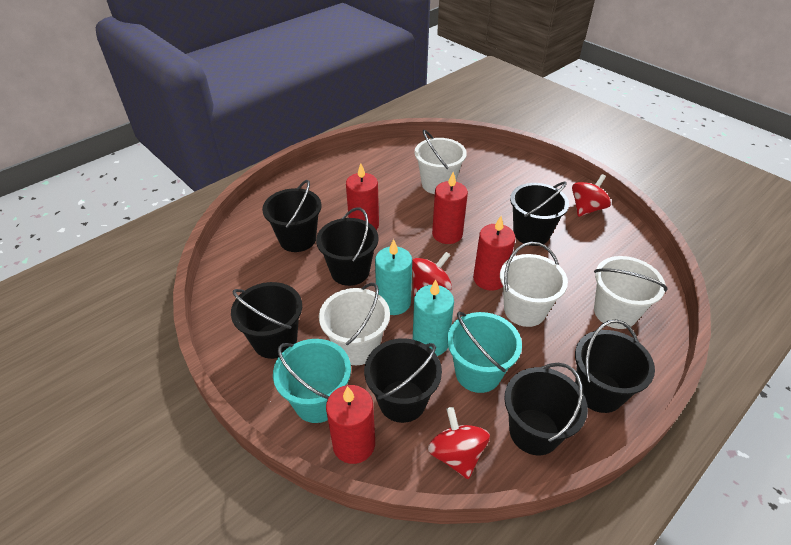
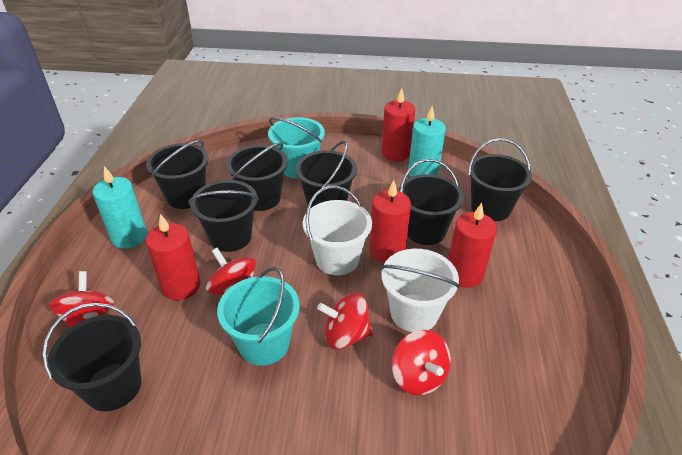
red spinning top: 3 -> 4
white bucket: 4 -> 2

